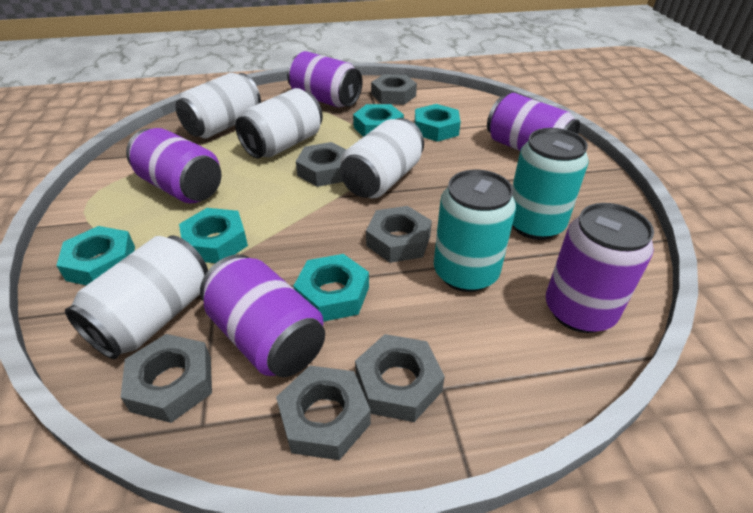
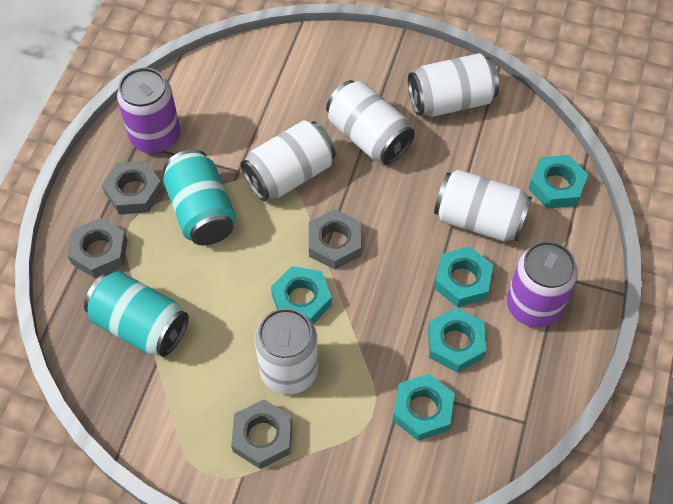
grey nut: 6 -> 4
purple can: 5 -> 2
white can: 4 -> 5

